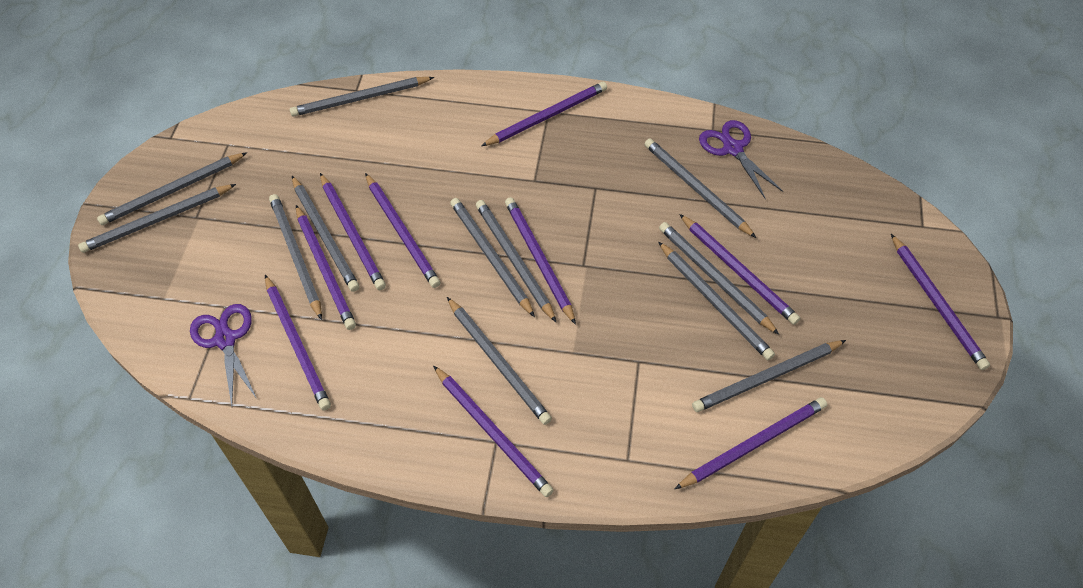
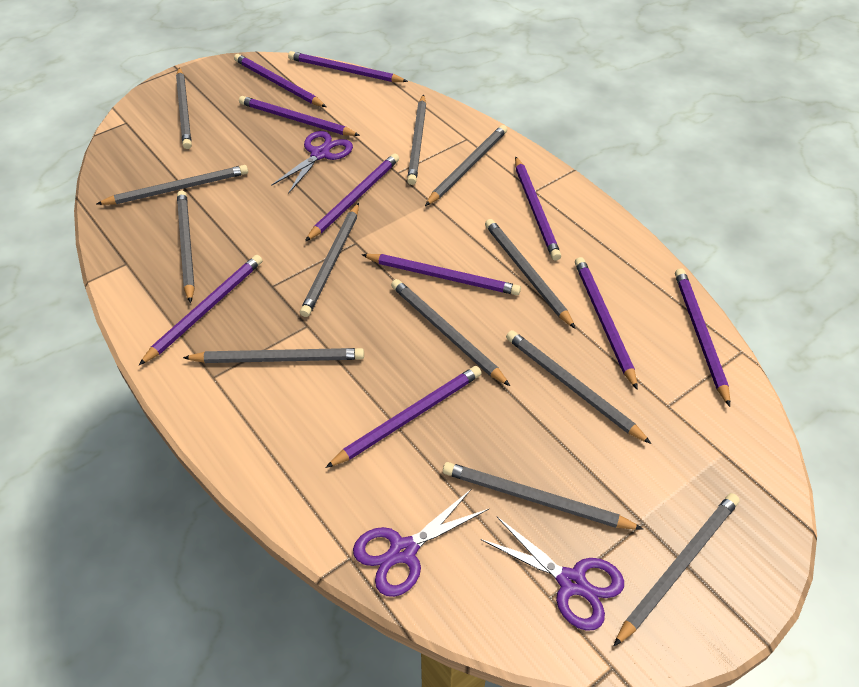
purple scissors: 2 -> 3

